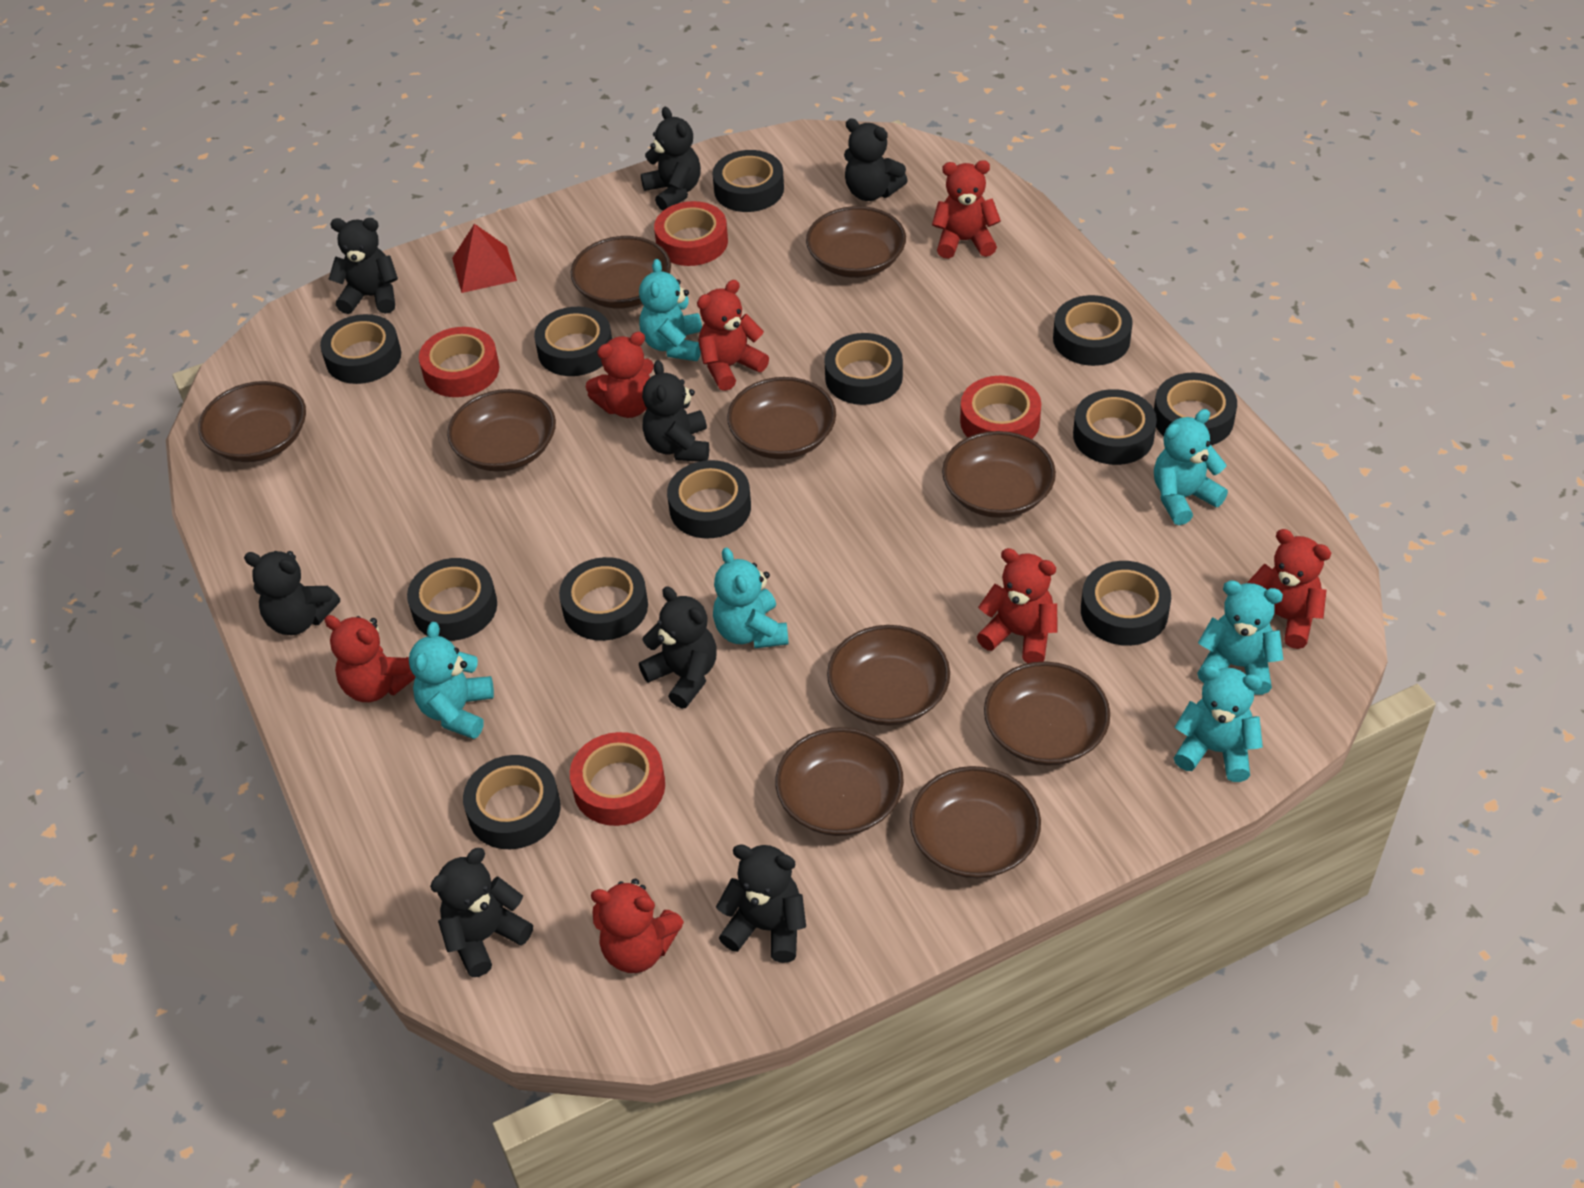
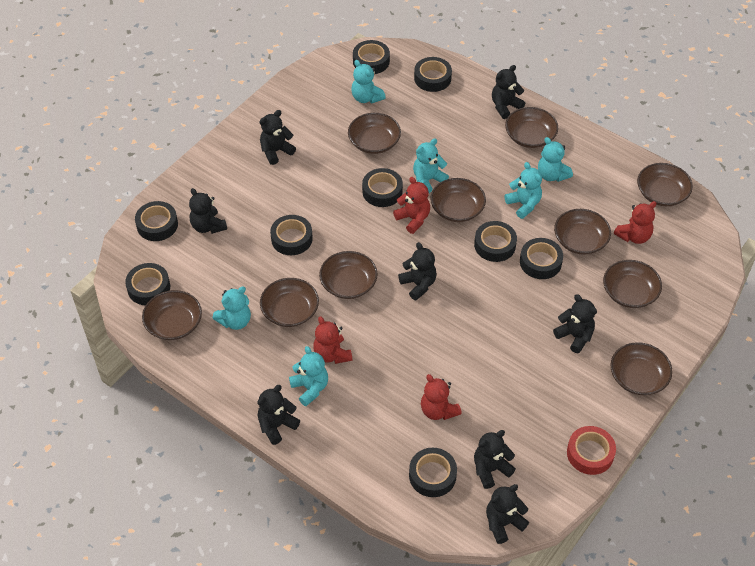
black tape: 12 -> 9
red pyramid: 1 -> 0
red tape: 4 -> 1
red teddy bear: 7 -> 4

